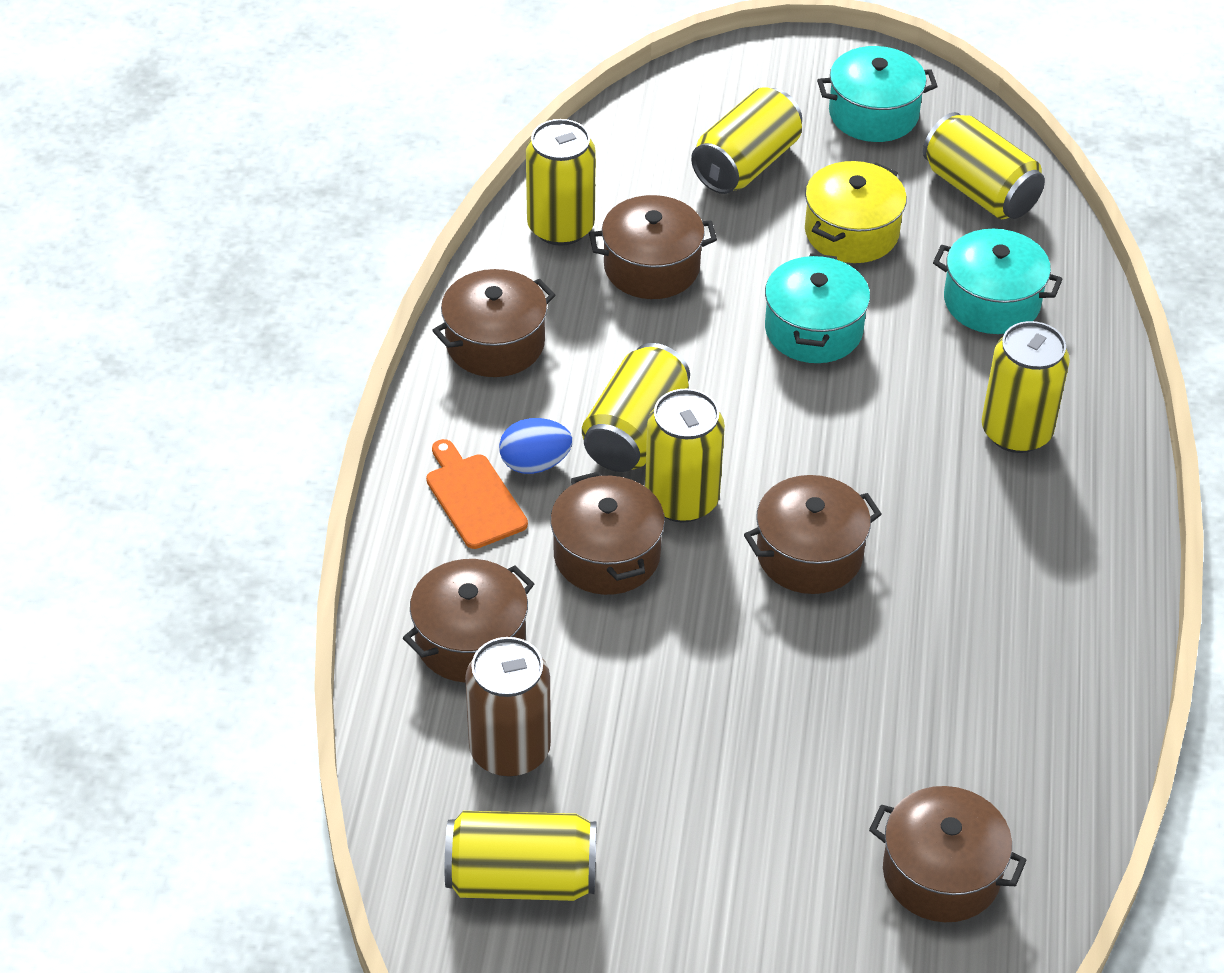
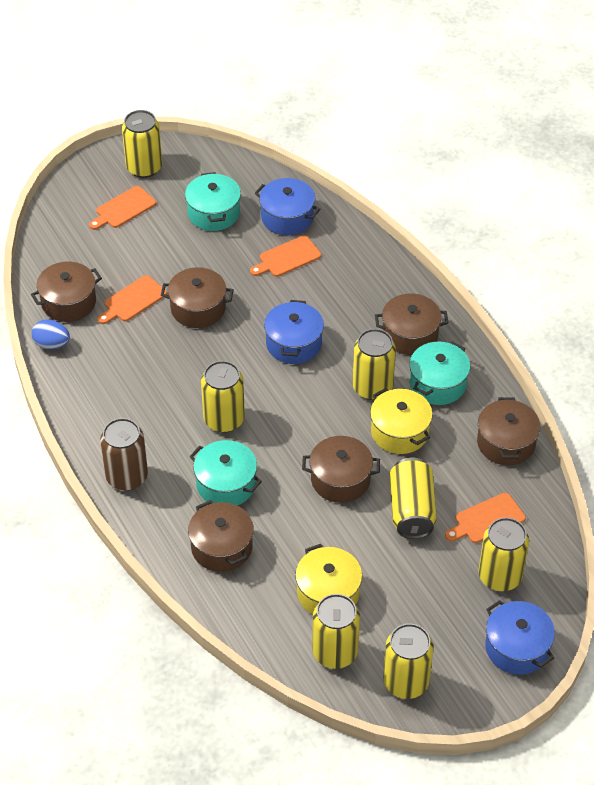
blue pot: 0 -> 3
orange cutting board: 1 -> 4
yellow pot: 1 -> 2

